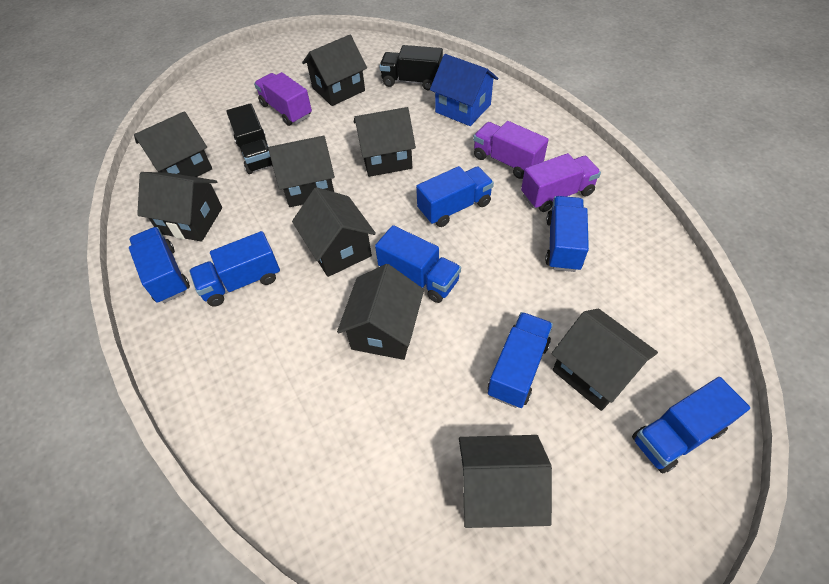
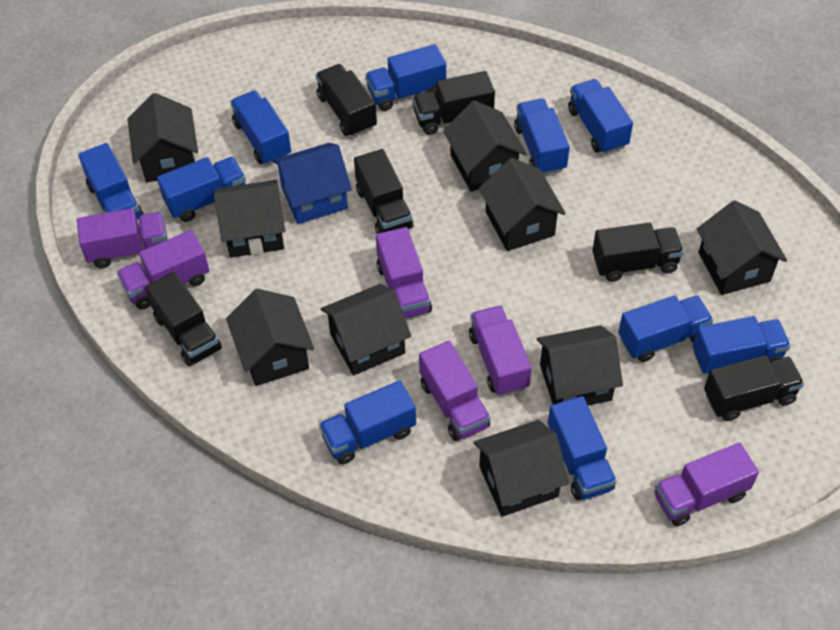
black truck: 2 -> 6
blue truck: 7 -> 10
purple truck: 3 -> 6

